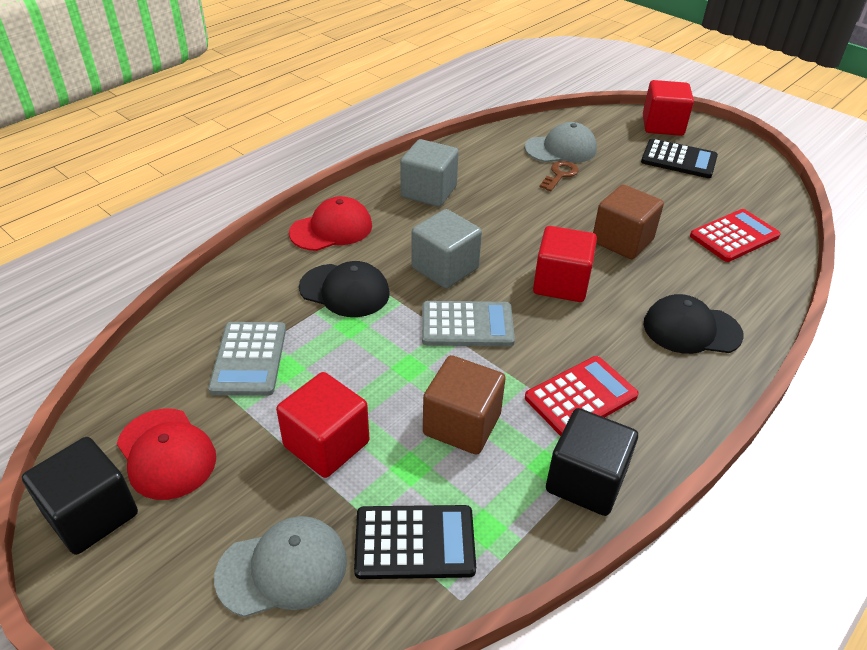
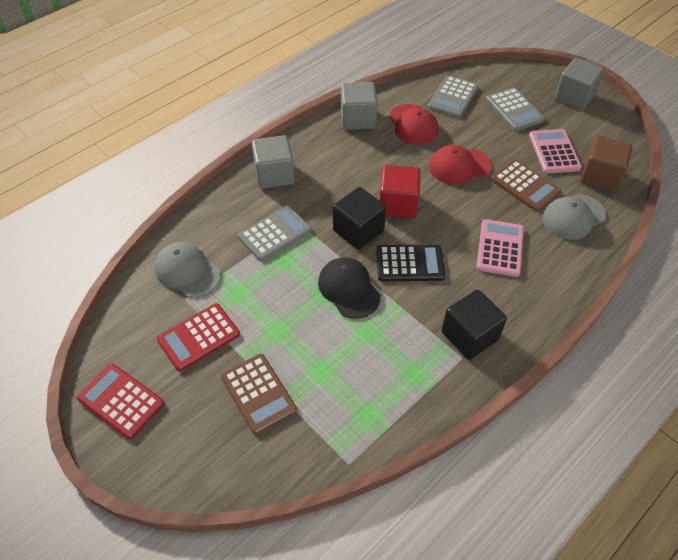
black calculator: 2 -> 1
black cap: 2 -> 1
brown calculator: 0 -> 2
brown cube: 2 -> 1
brown key: 1 -> 0
grey calculator: 2 -> 3
grey cube: 2 -> 3
pink calculator: 0 -> 2
red cube: 3 -> 1

